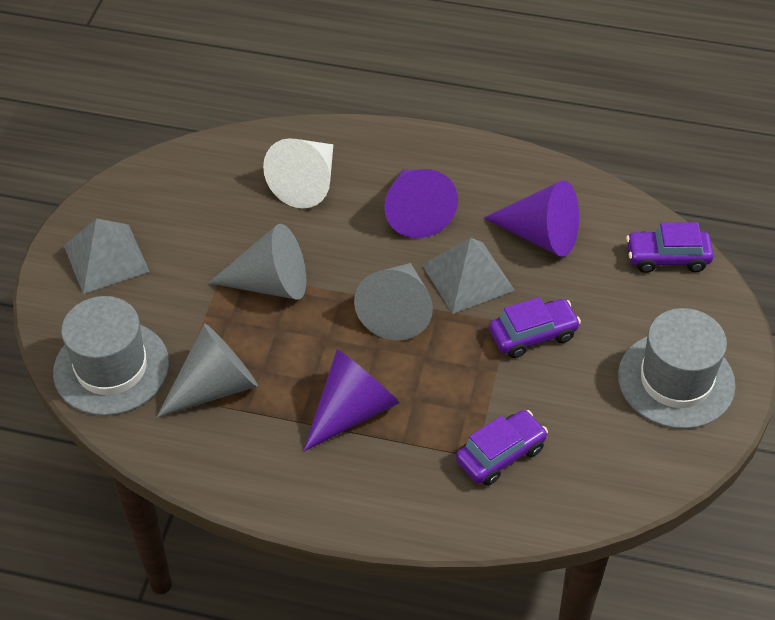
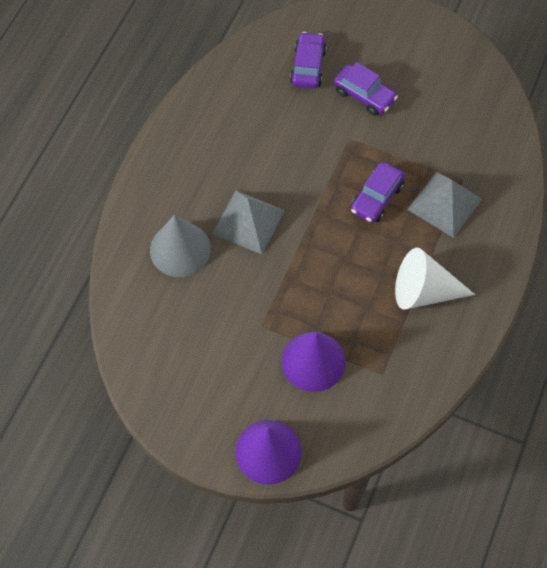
grey cone: 3 -> 1
grey hat: 2 -> 0
purple cone: 3 -> 2

